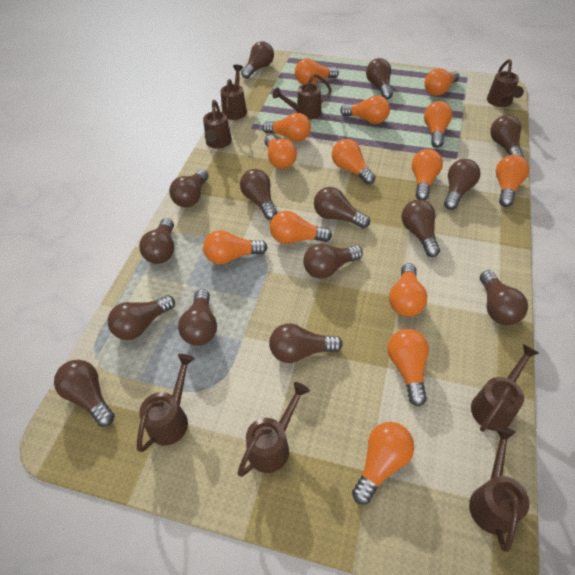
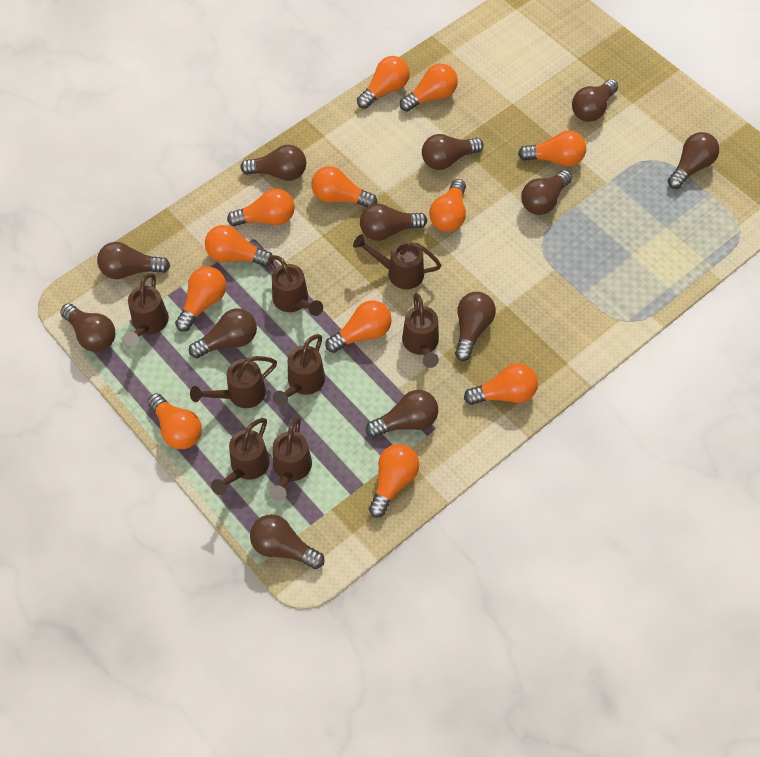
brown light bulb: 15 -> 12
orange light bulb: 14 -> 12

